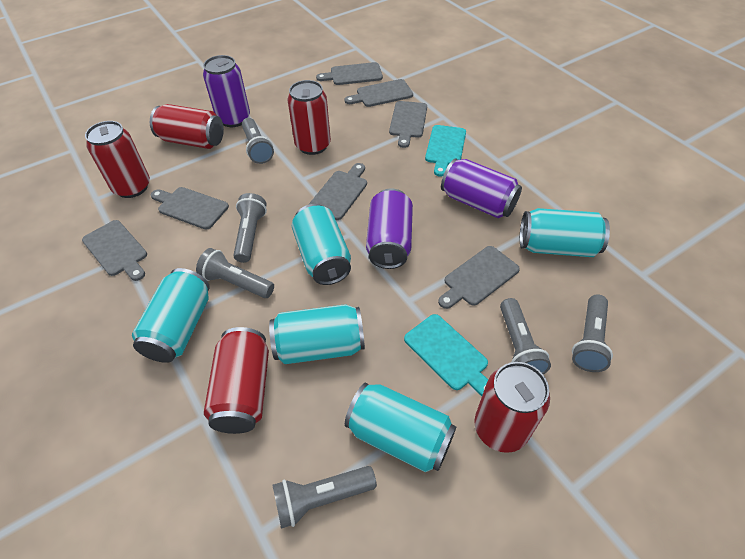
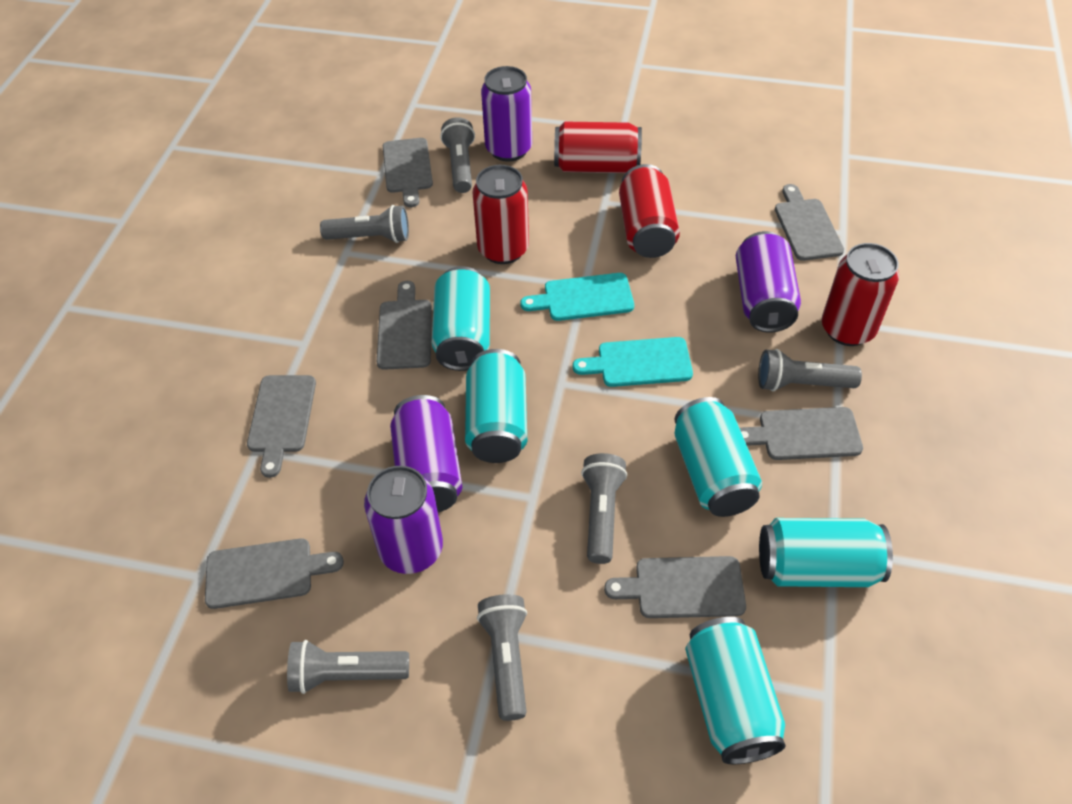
purple can: 3 -> 4
red can: 5 -> 4

